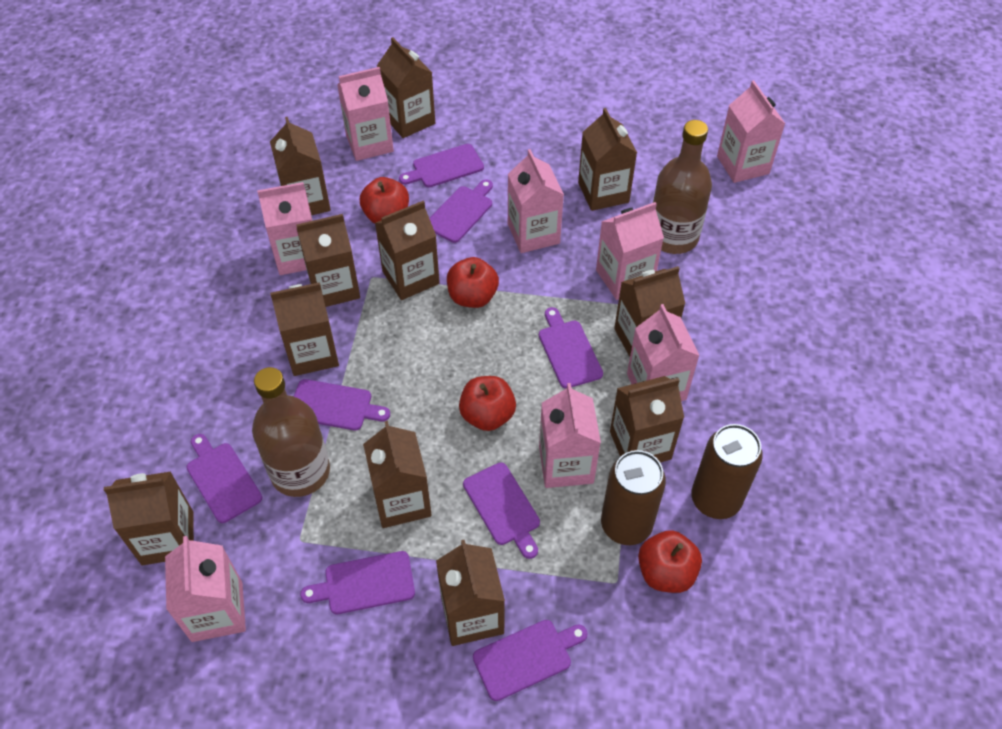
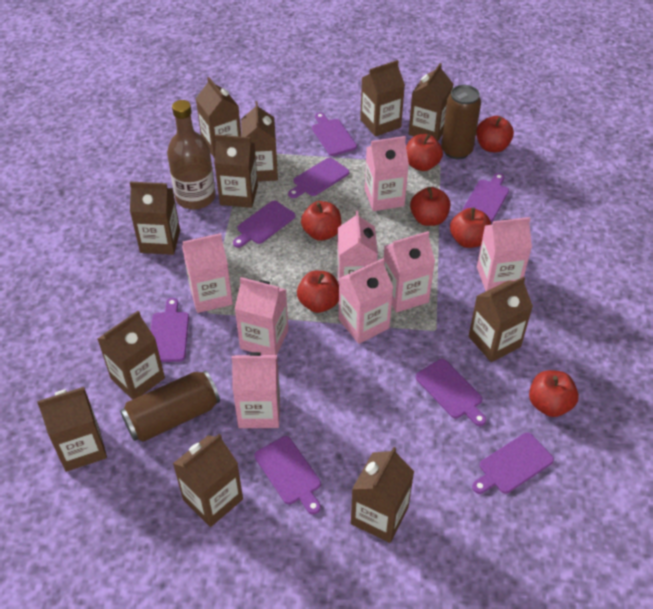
brown bottle: 2 -> 1
red apple: 4 -> 7

